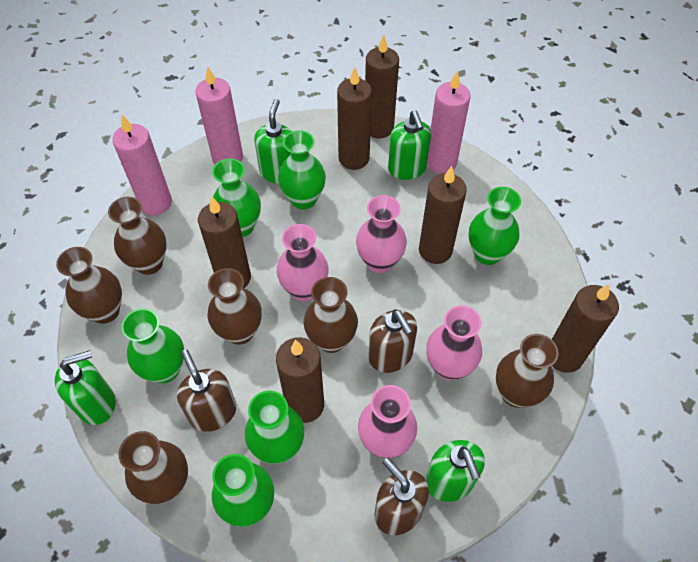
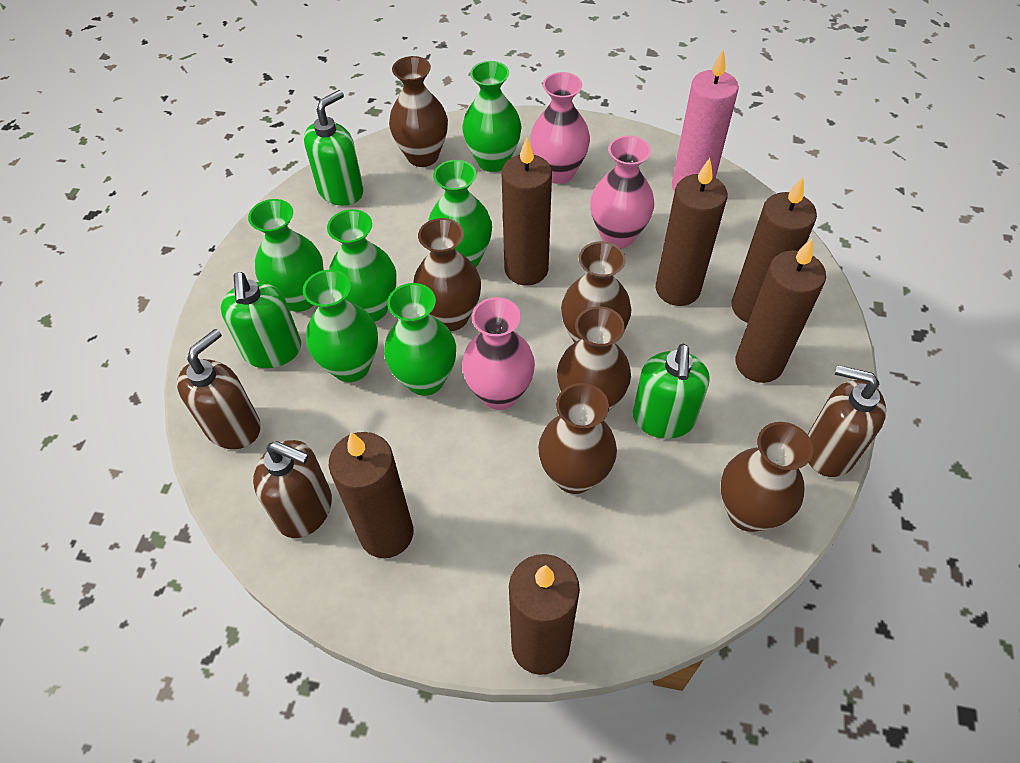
green soap dispenser: 4 -> 3
pink candle: 3 -> 1
pink vase: 4 -> 3

